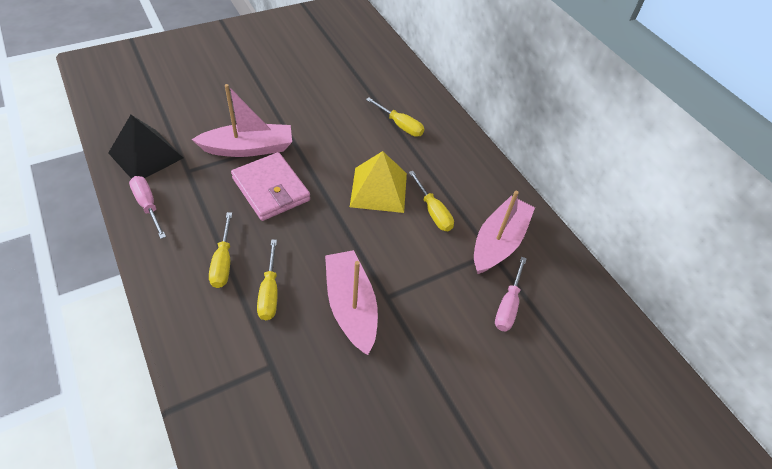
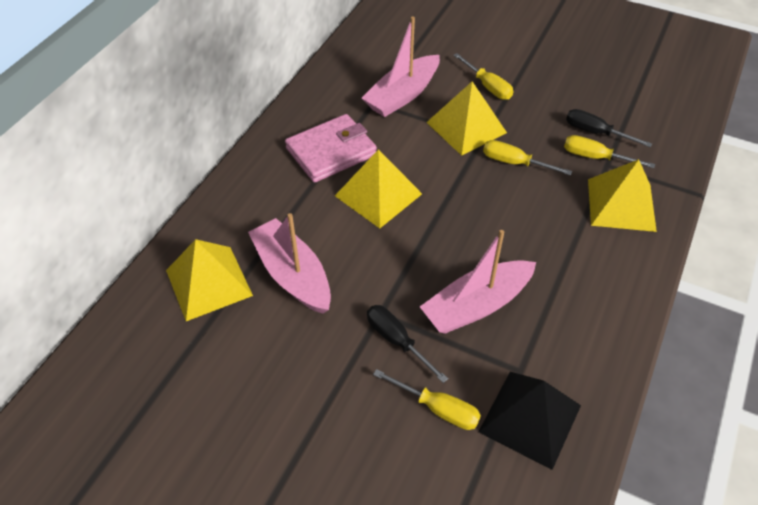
black screwdriver: 0 -> 2
pink screwdriver: 2 -> 0
yellow pyramid: 1 -> 4

